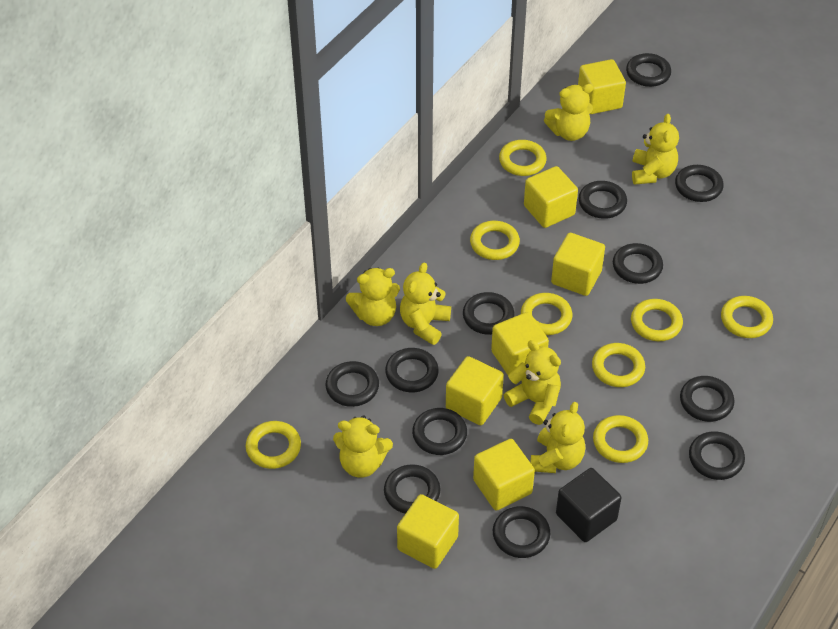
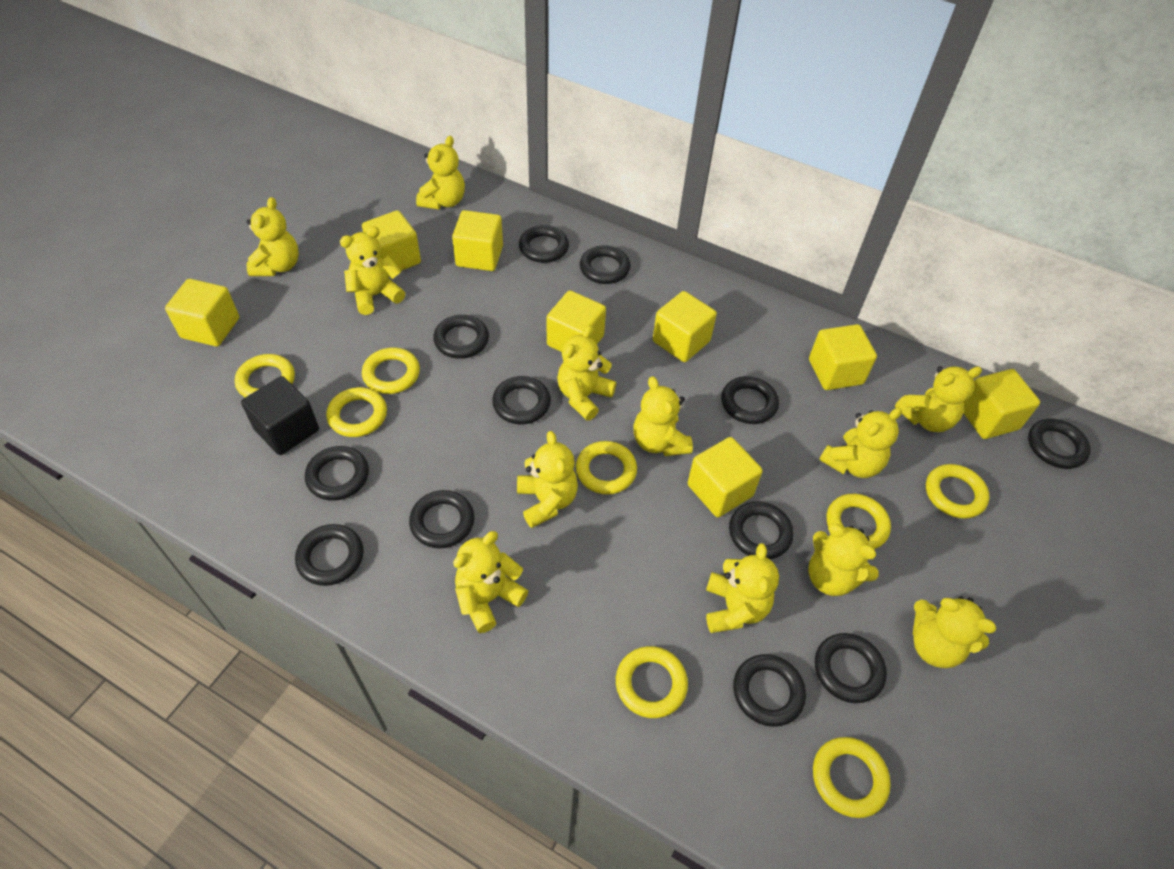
yellow cube: 7 -> 8
yellow teddy bear: 7 -> 12

